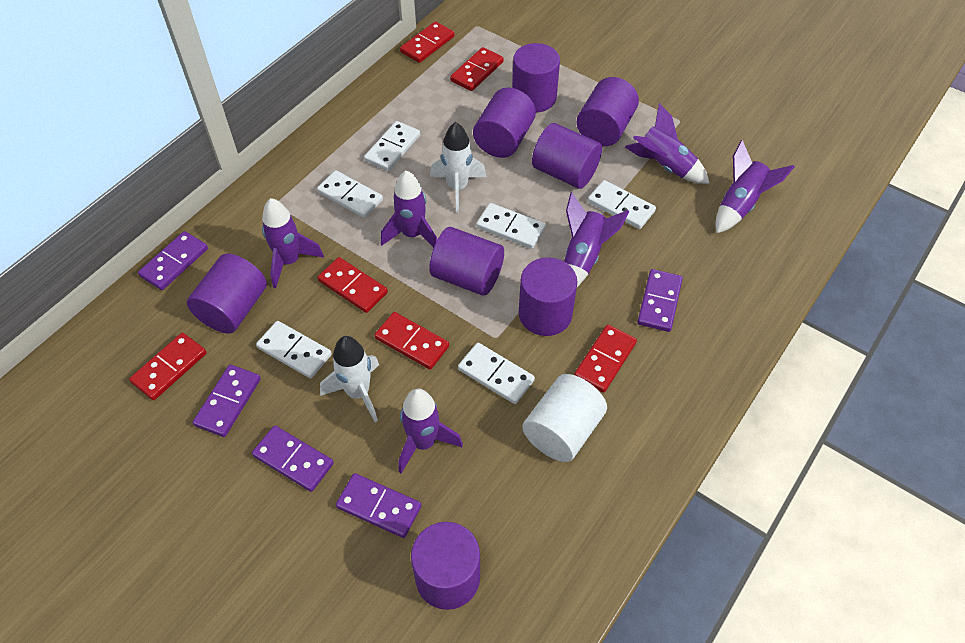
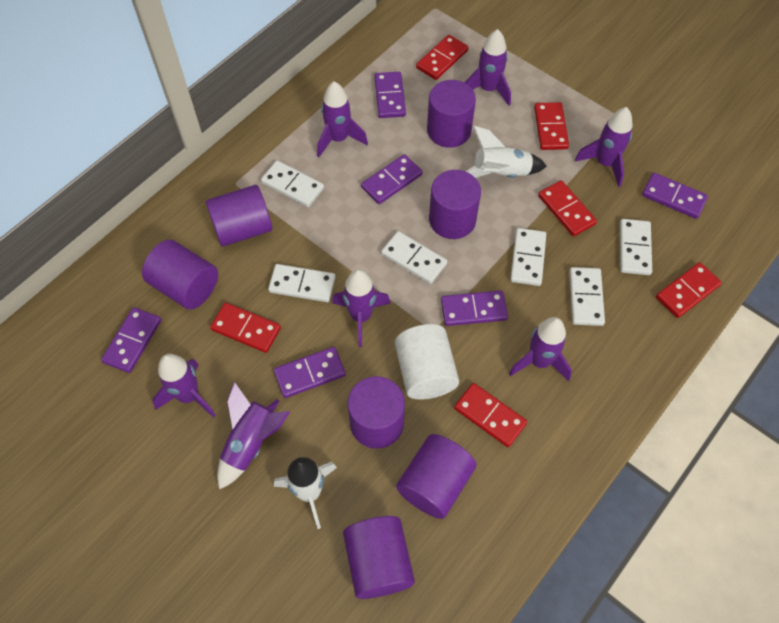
purple cylinder: 8 -> 7
purple domino: 5 -> 6
purple rocket: 6 -> 7

